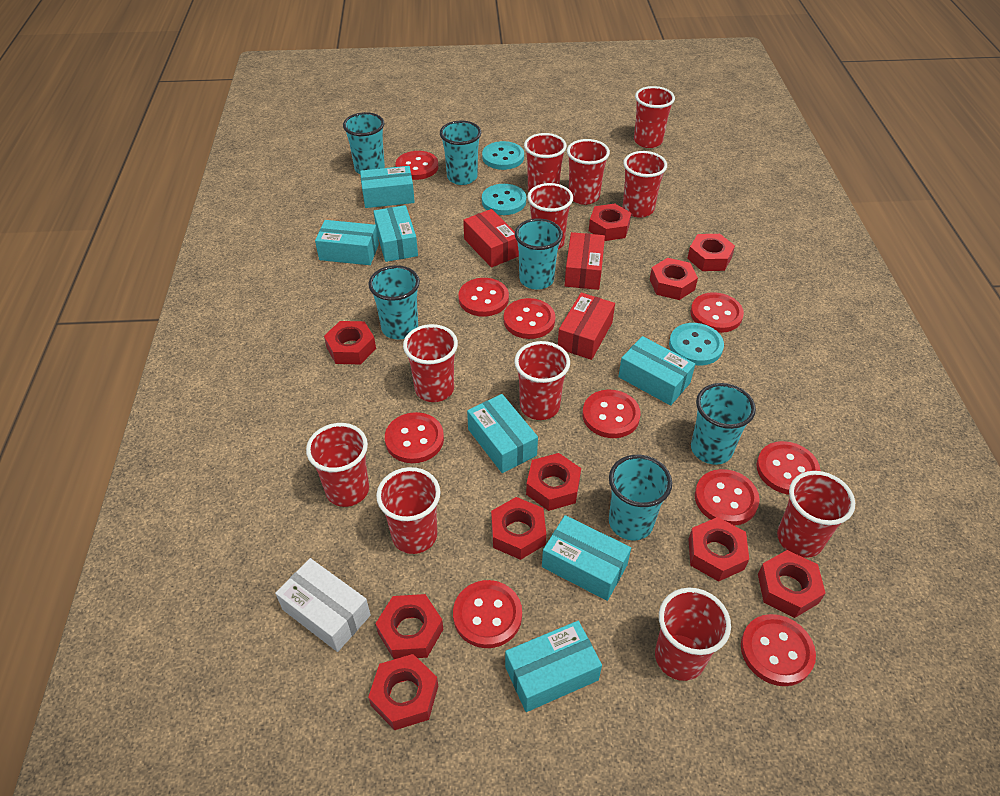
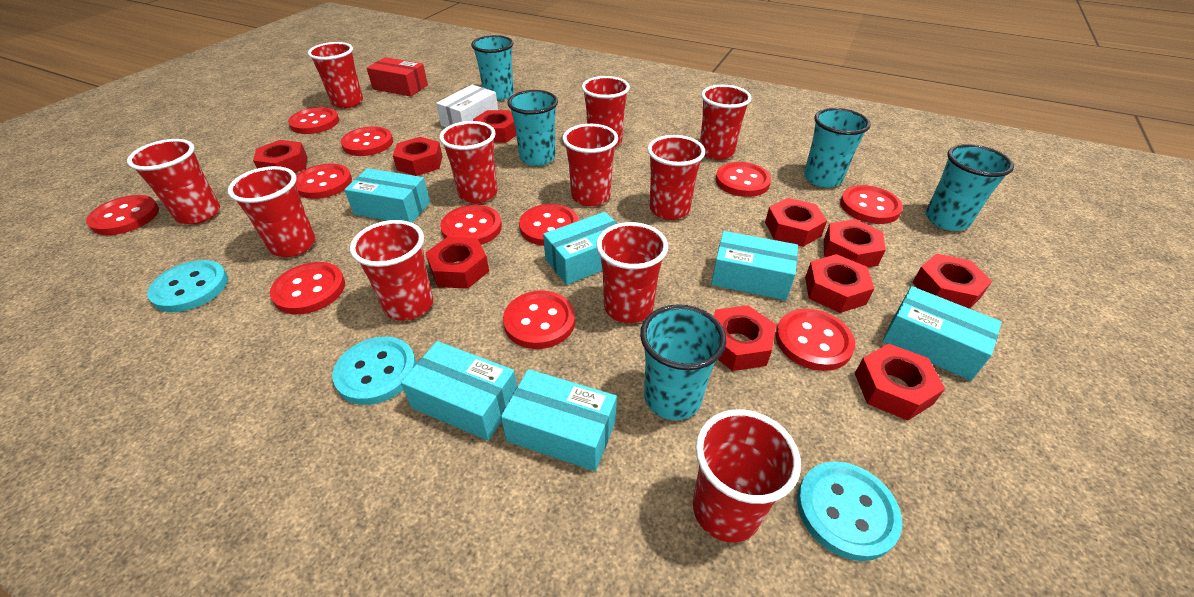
red box: 3 -> 1
red button: 10 -> 11
turquoise box: 7 -> 6
turquoise cup: 6 -> 5

